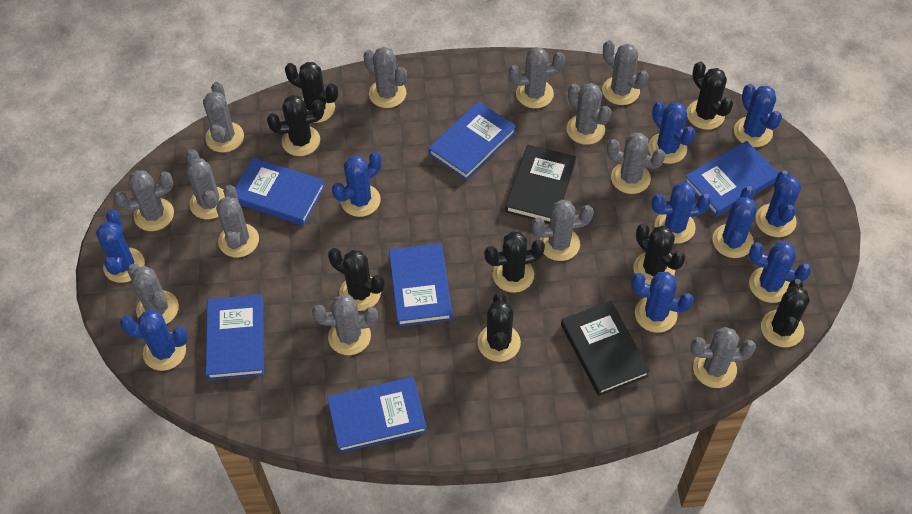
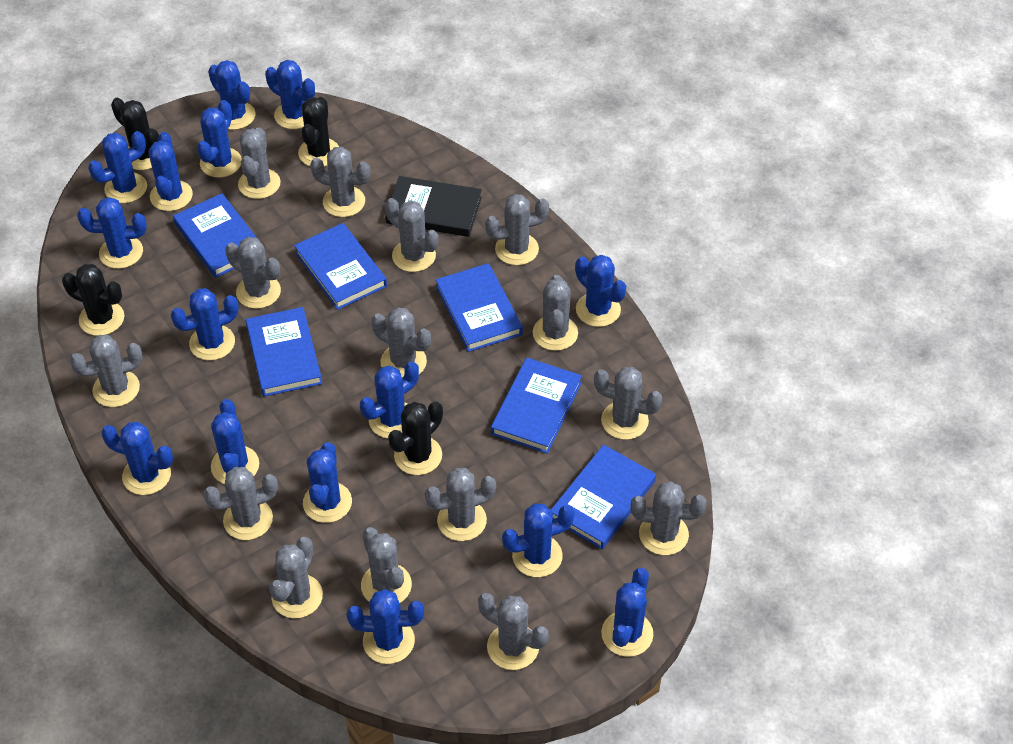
black book: 2 -> 1
black cactus: 8 -> 4
blue cactus: 10 -> 15
grey cactus: 13 -> 15

